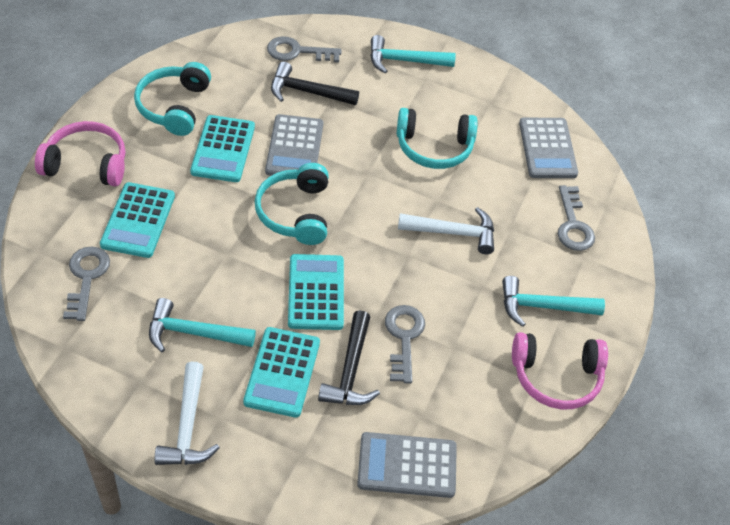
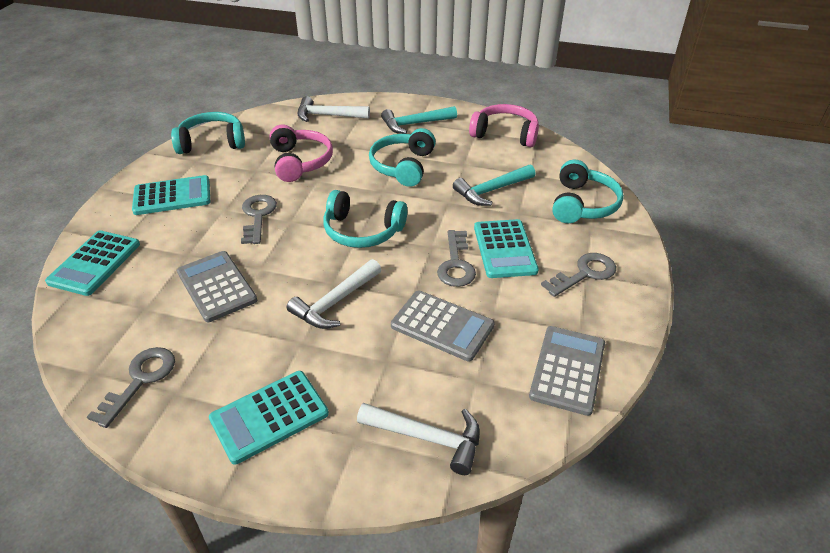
black hammer: 2 -> 0
turquoise hammer: 3 -> 2
turquoise headphones: 3 -> 4
white hammer: 2 -> 3

